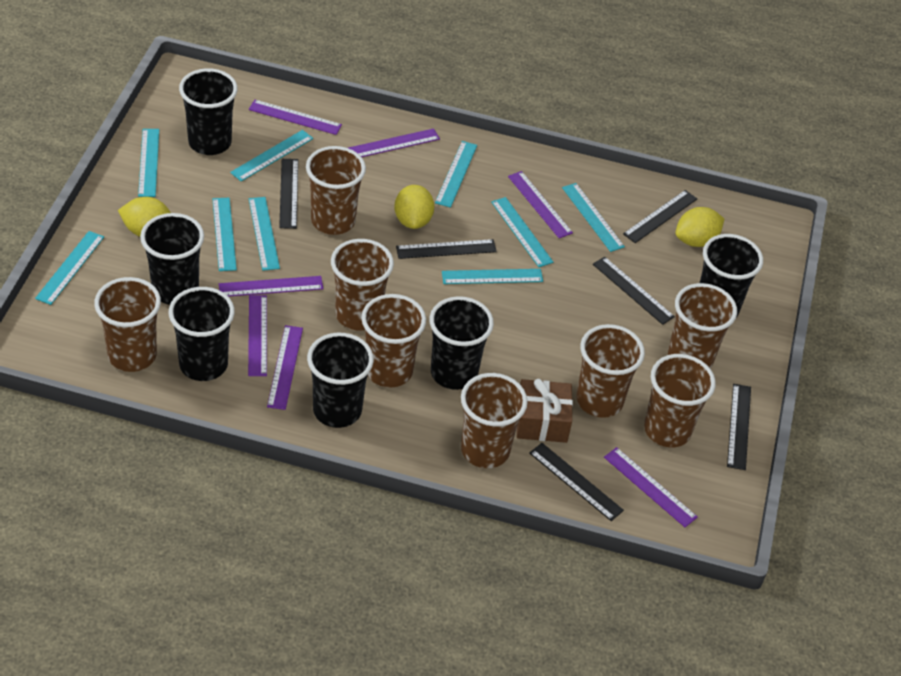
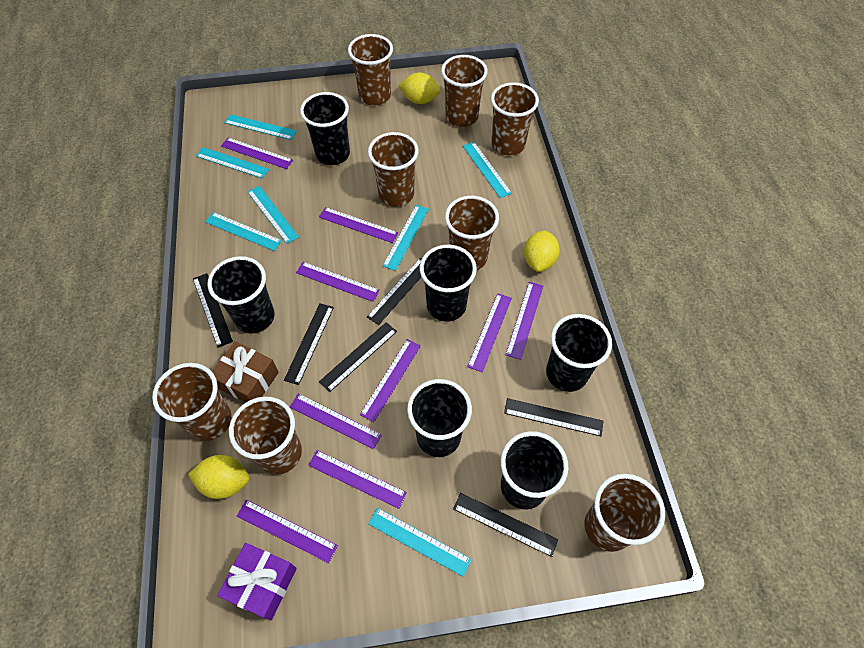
purple gift: 0 -> 1
purple ruler: 7 -> 9
turquoise ruler: 9 -> 7

